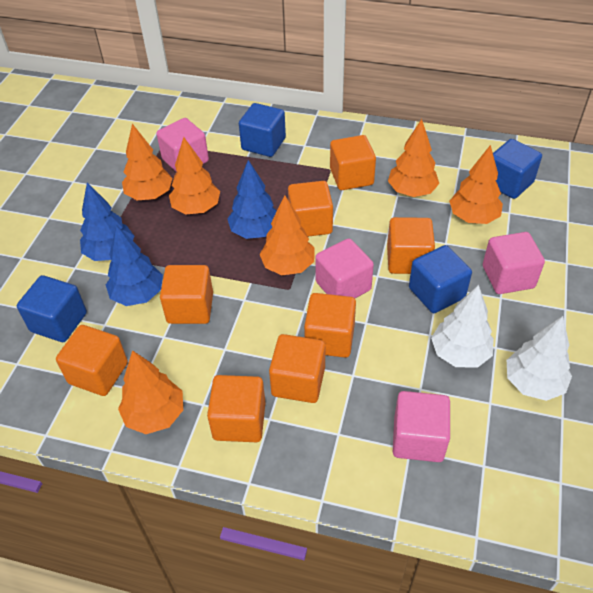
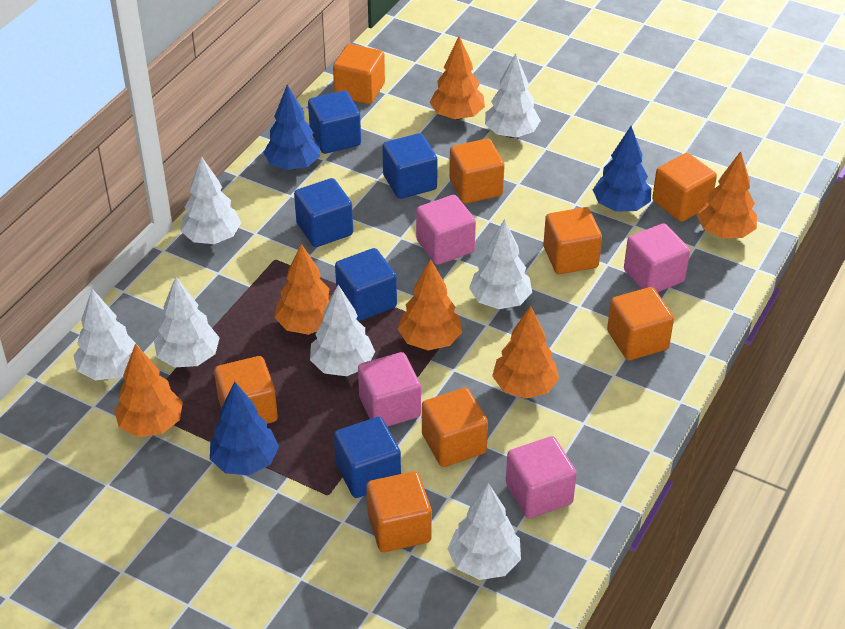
blue cube: 4 -> 5
white tree: 2 -> 7

